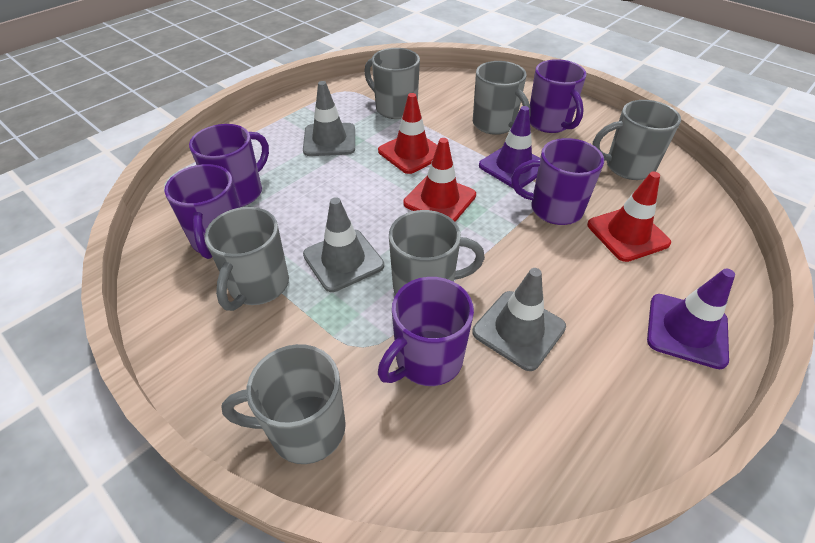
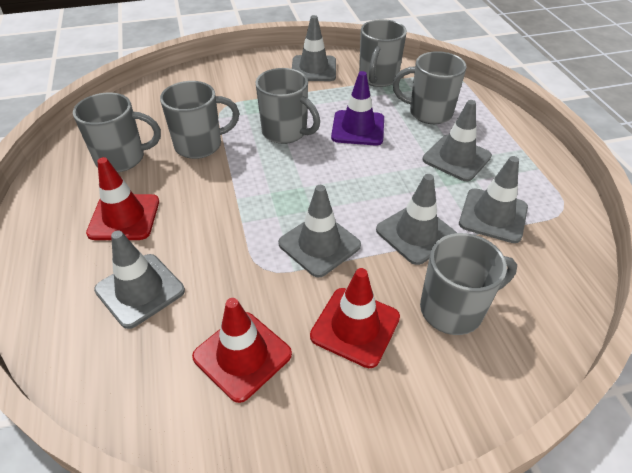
grey traffic cone: 3 -> 6
purple mug: 5 -> 0
purple traffic cone: 2 -> 1

